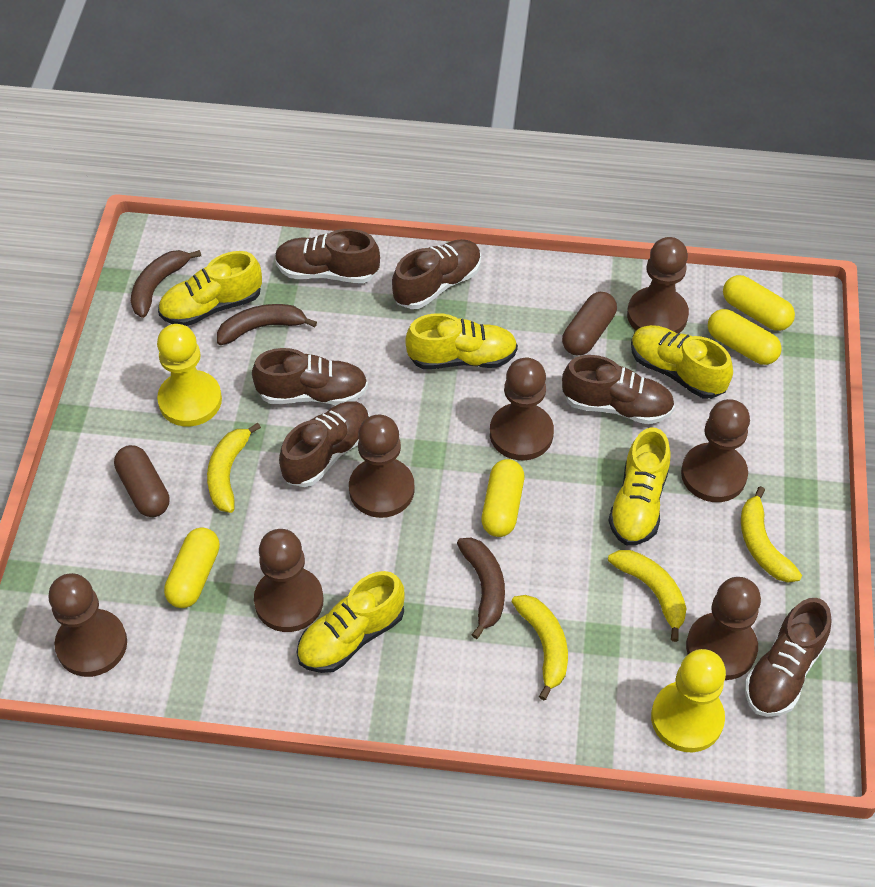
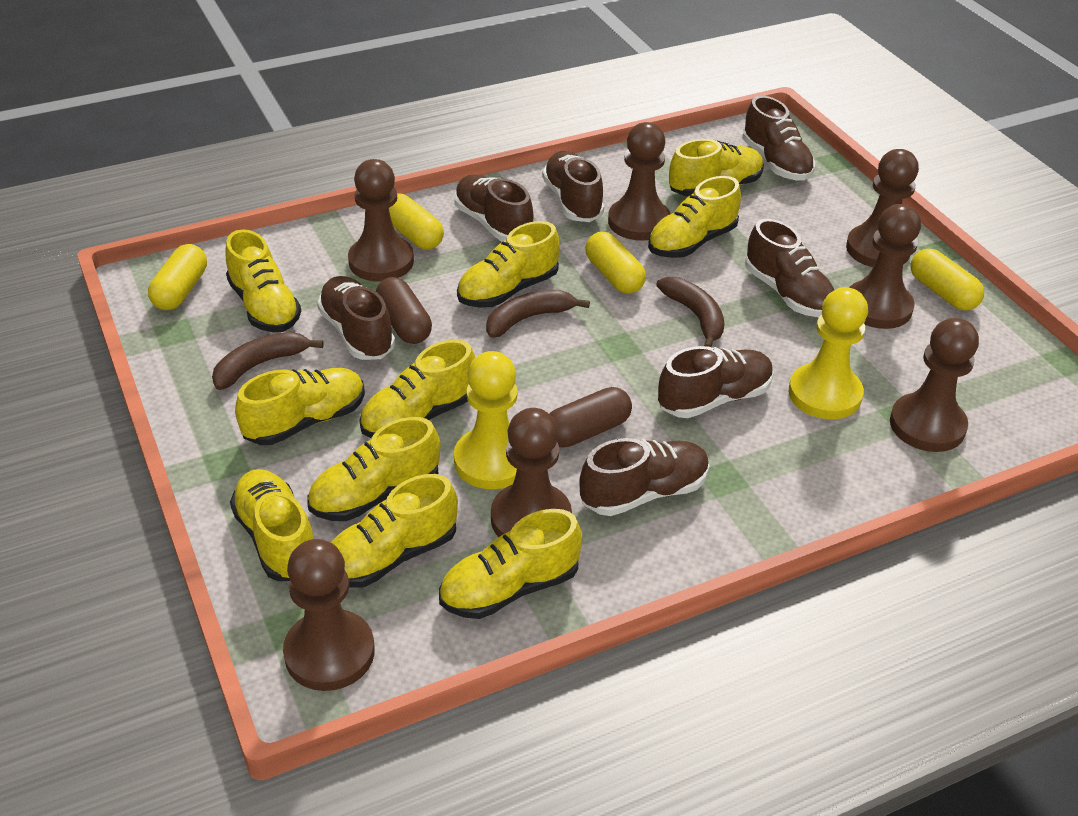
brown shoe: 6 -> 7
yellow banana: 4 -> 0
yellow shoe: 5 -> 10

